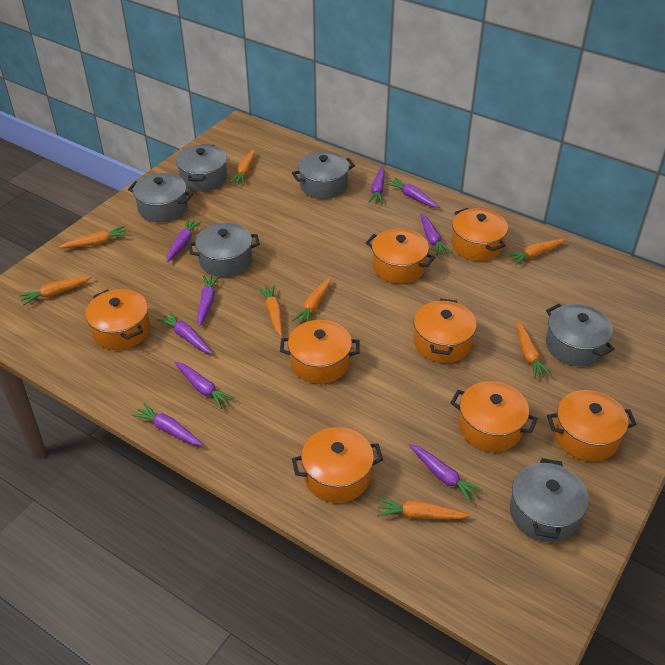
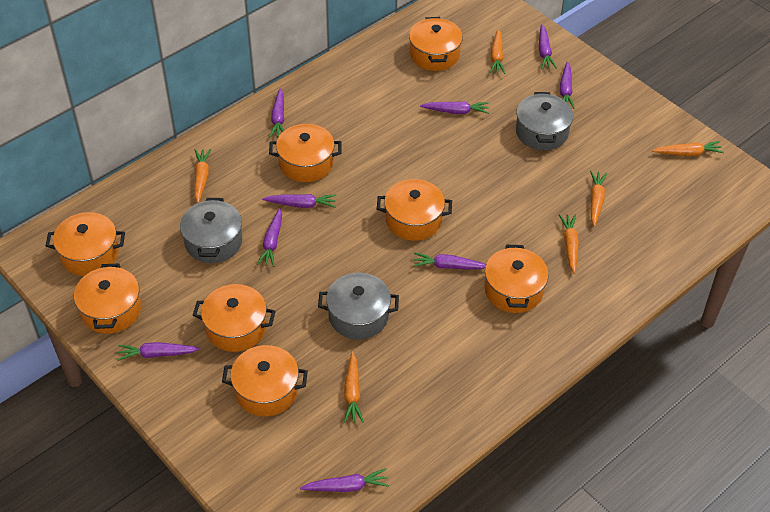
grey pot: 6 -> 3
orange carrot: 8 -> 6

